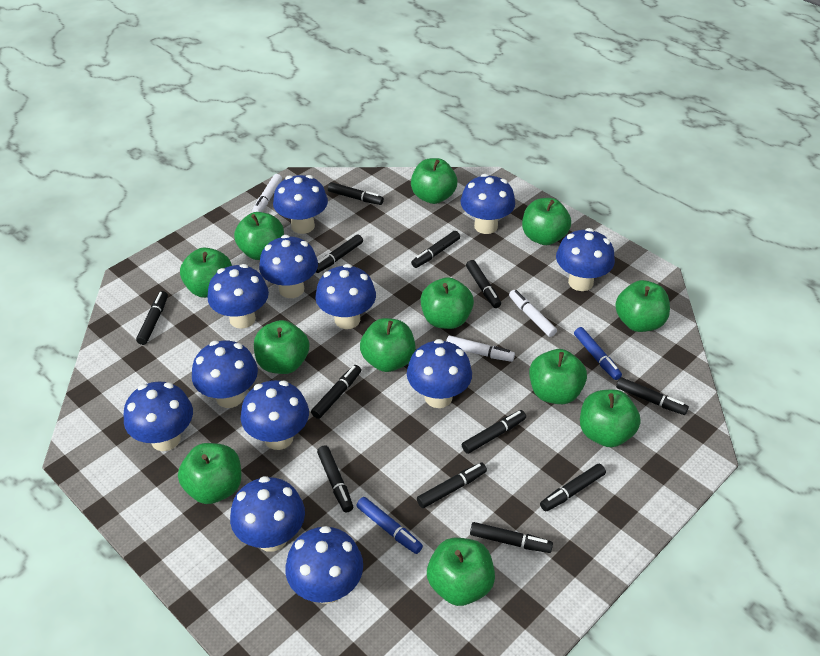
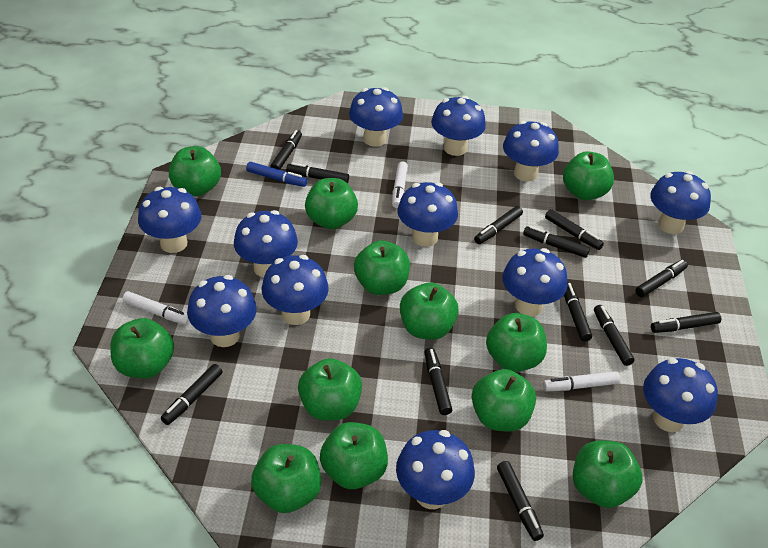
blue marker: 2 -> 1

